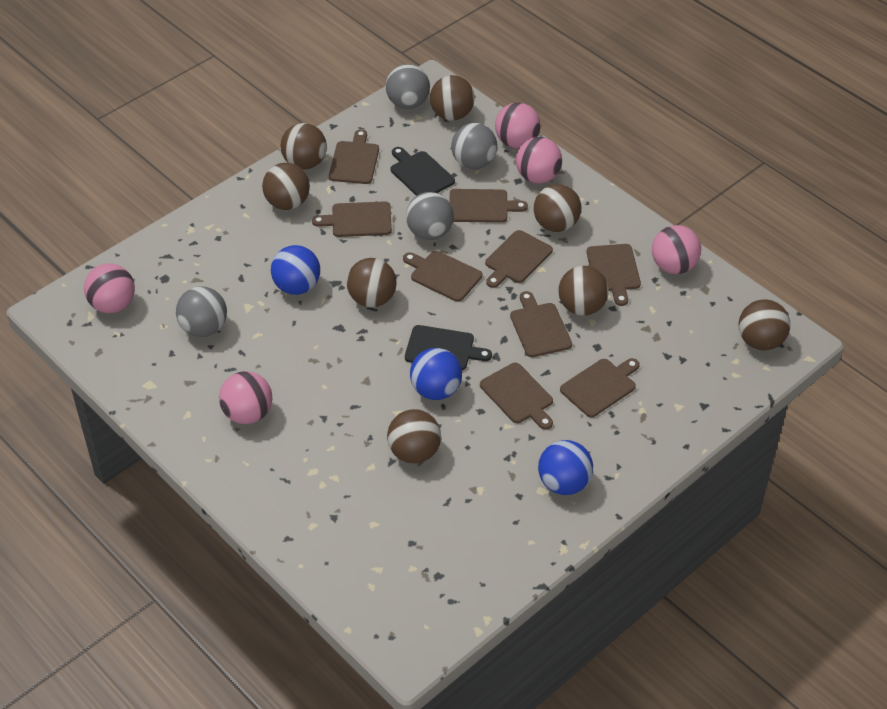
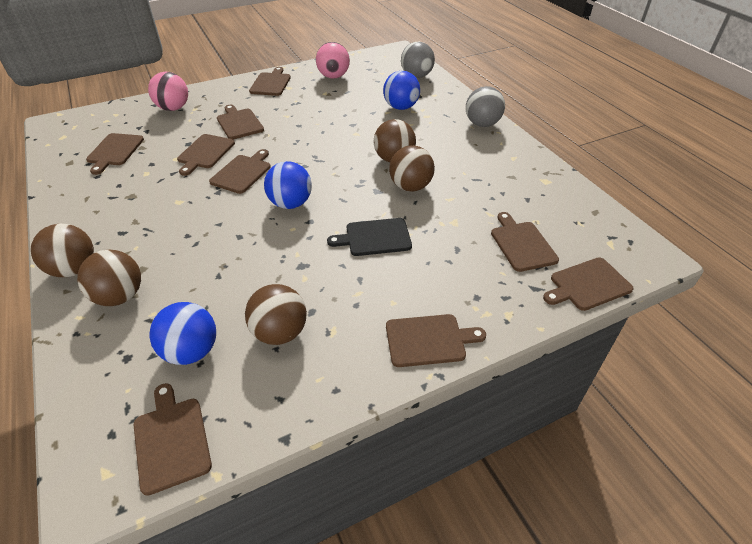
black cutting board: 2 -> 1
brown ball: 8 -> 5
grey ball: 4 -> 2
pink ball: 5 -> 2

